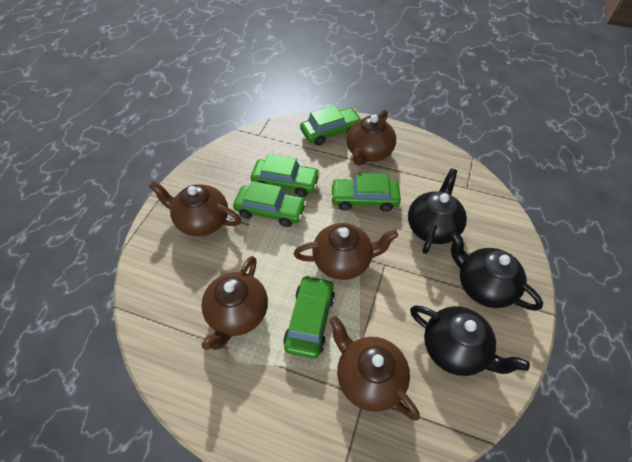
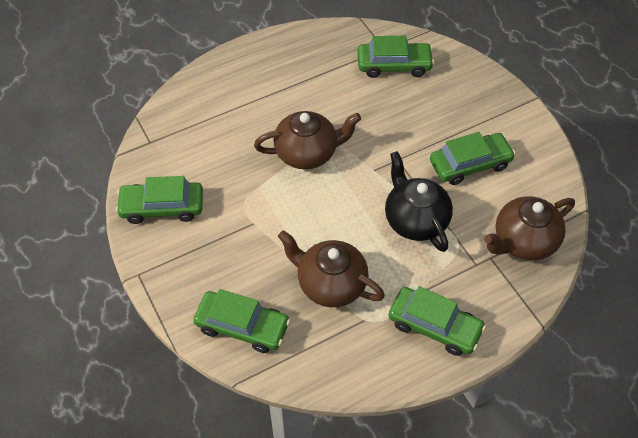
black teapot: 3 -> 1
brown teapot: 5 -> 3

